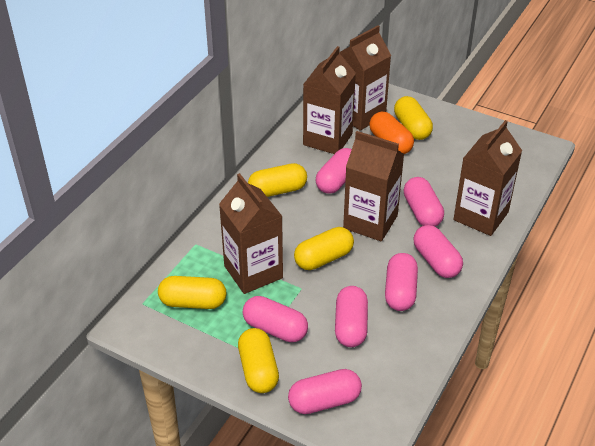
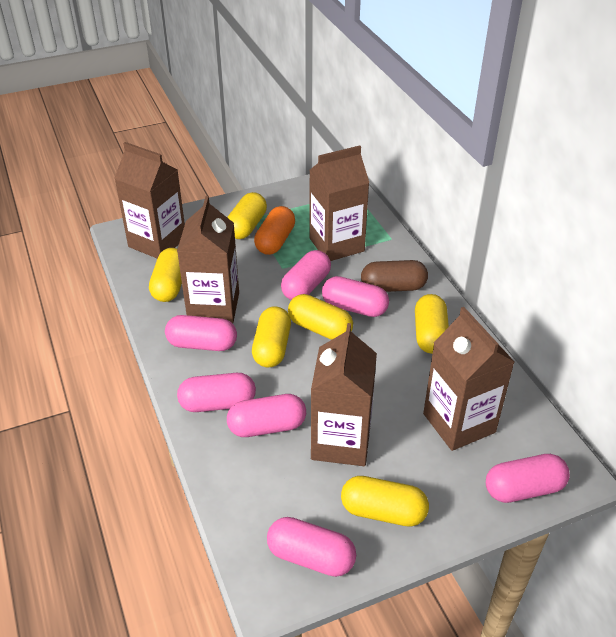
brown capsule: 0 -> 1
yellow capsule: 5 -> 6

